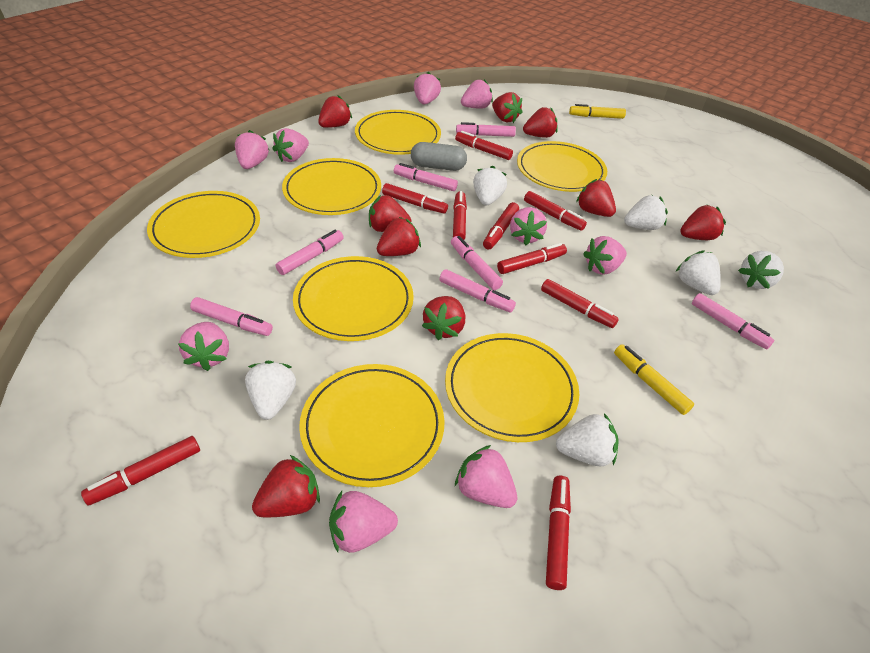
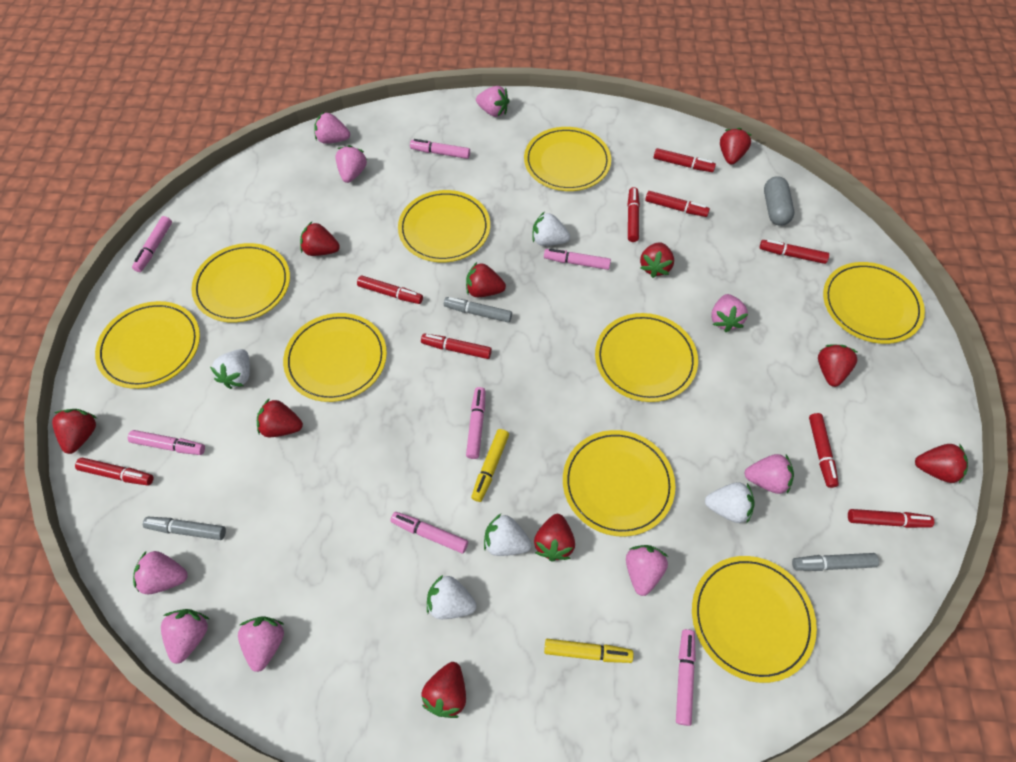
grey marker: 0 -> 3
red strawberry: 9 -> 10
white strawberry: 6 -> 5
yellow plate: 7 -> 9

